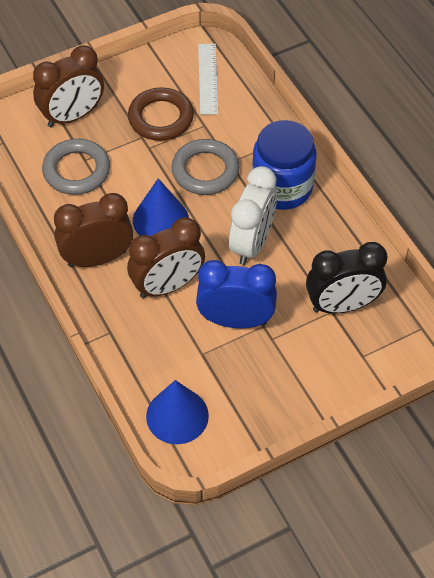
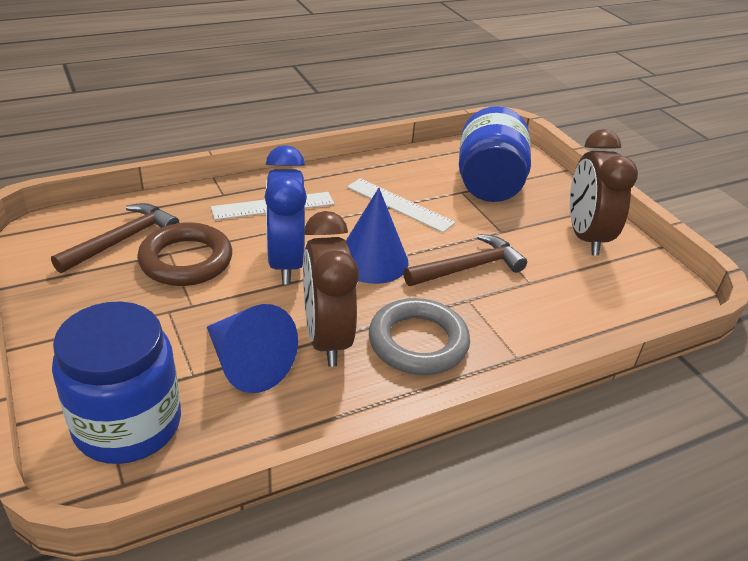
black clock: 1 -> 0
blue jar: 1 -> 2
brown clock: 3 -> 2
brown hammer: 0 -> 2
grey ring: 2 -> 1
white clock: 1 -> 0
white ruler: 1 -> 2

